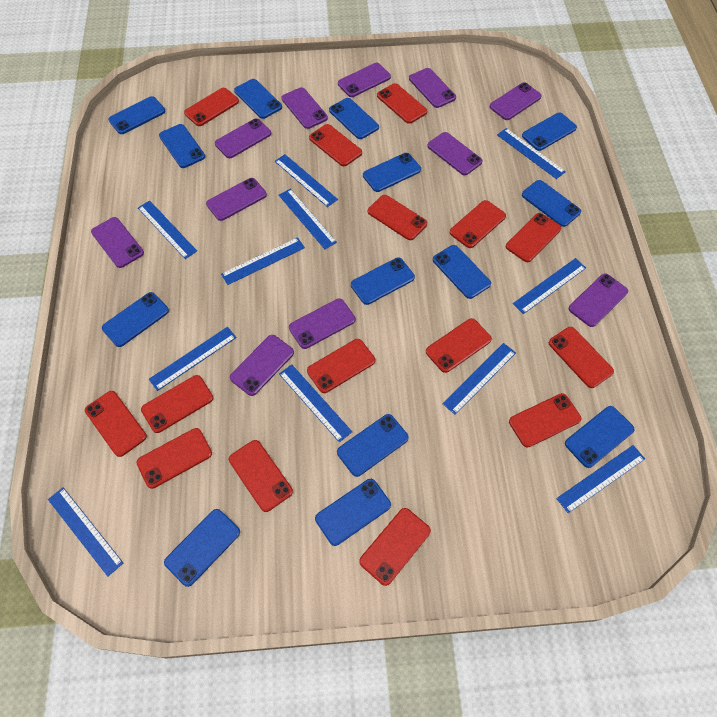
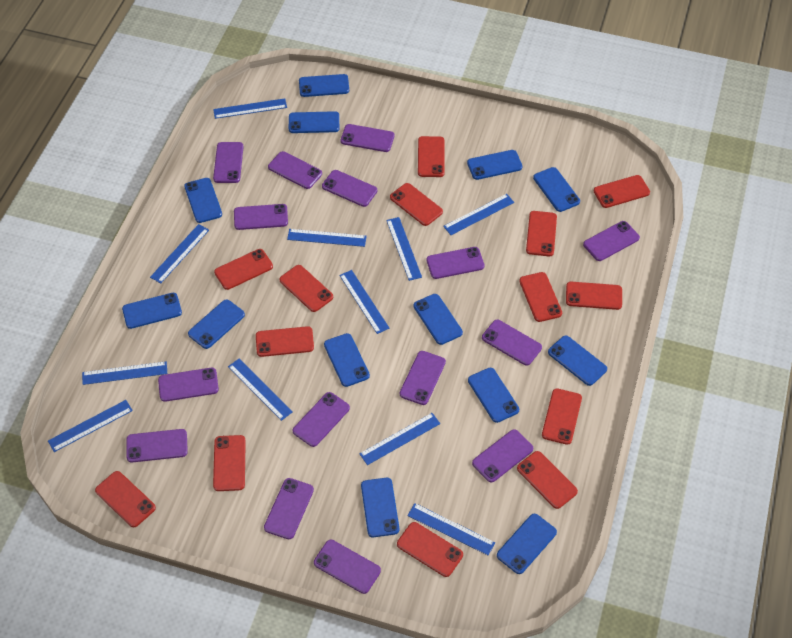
blue phone: 14 -> 13
purple phone: 11 -> 15
red phone: 15 -> 14

